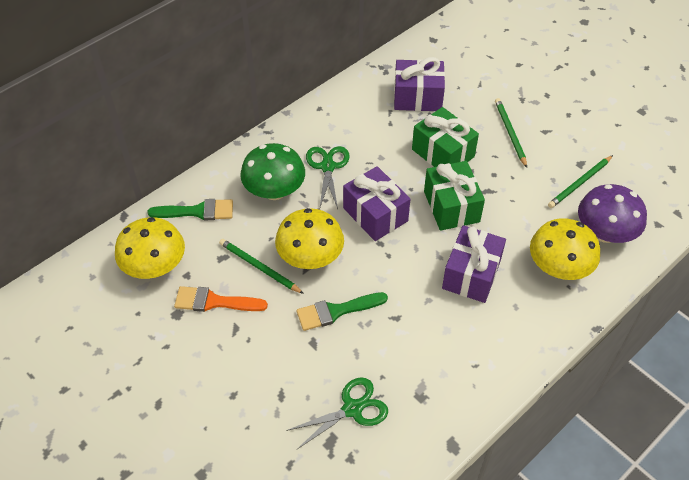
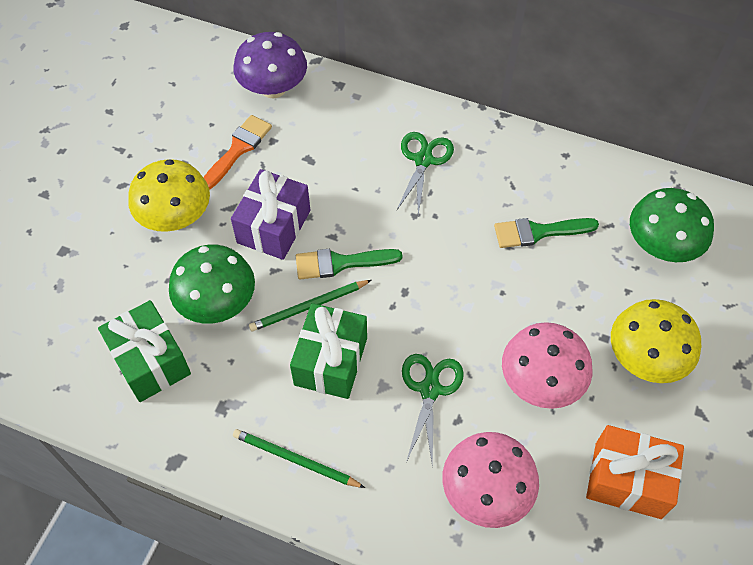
green mushroom: 1 -> 2
green pencil: 3 -> 2
orange gift: 0 -> 1
pink mushroom: 0 -> 2
purple gift: 3 -> 1
yellow mushroom: 3 -> 2

